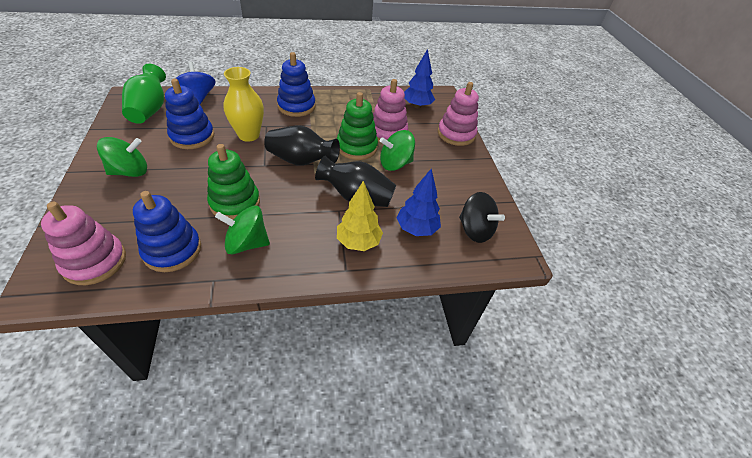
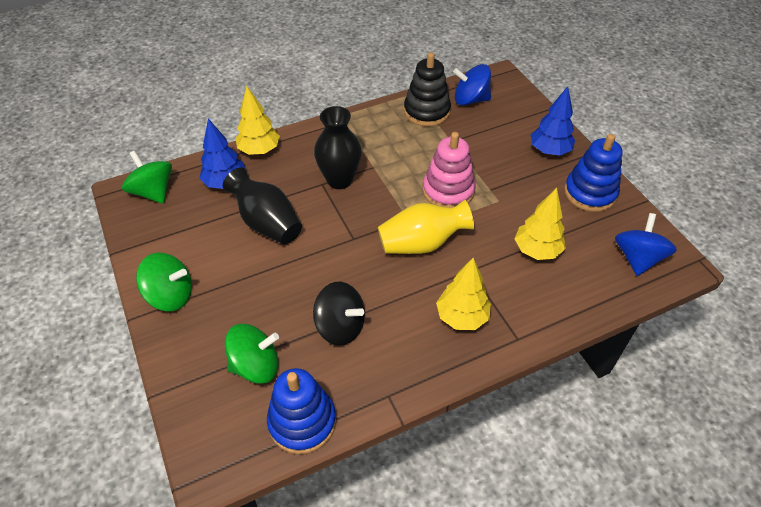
black stacking toy: 0 -> 1
blue spinning top: 1 -> 2
blue stacking toy: 3 -> 2
green stacking toy: 2 -> 0
green vase: 1 -> 0
pink stacking toy: 3 -> 1
yellow tree: 1 -> 3

